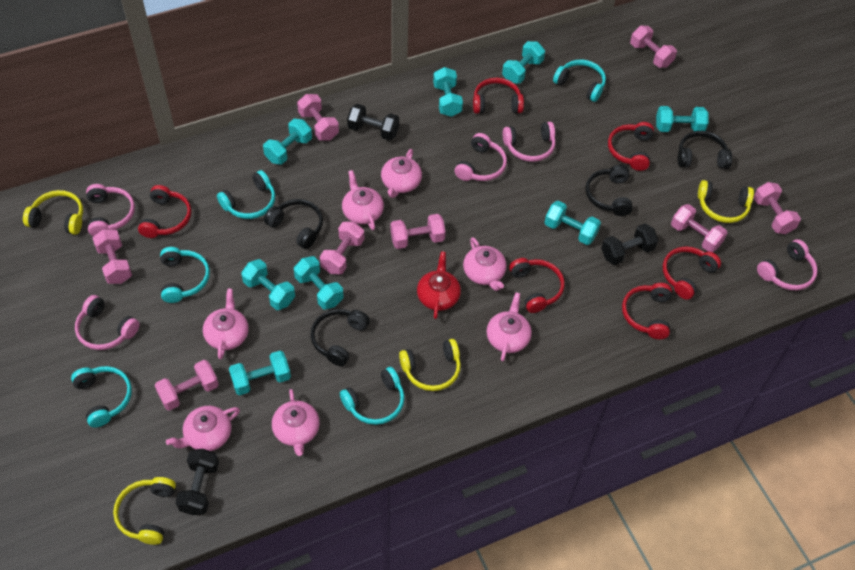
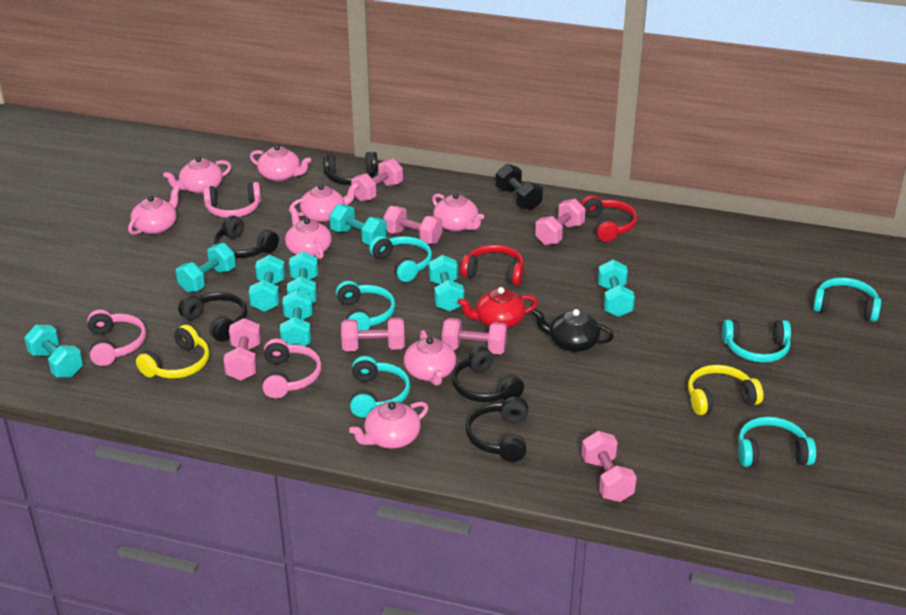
black dumbbell: 3 -> 1
black headphones: 4 -> 5
black teapot: 0 -> 1
pink dumbbell: 8 -> 7
pink headphones: 5 -> 3
pink teapot: 7 -> 8
red headphones: 6 -> 2
turquoise headphones: 5 -> 6
yellow headphones: 4 -> 2

